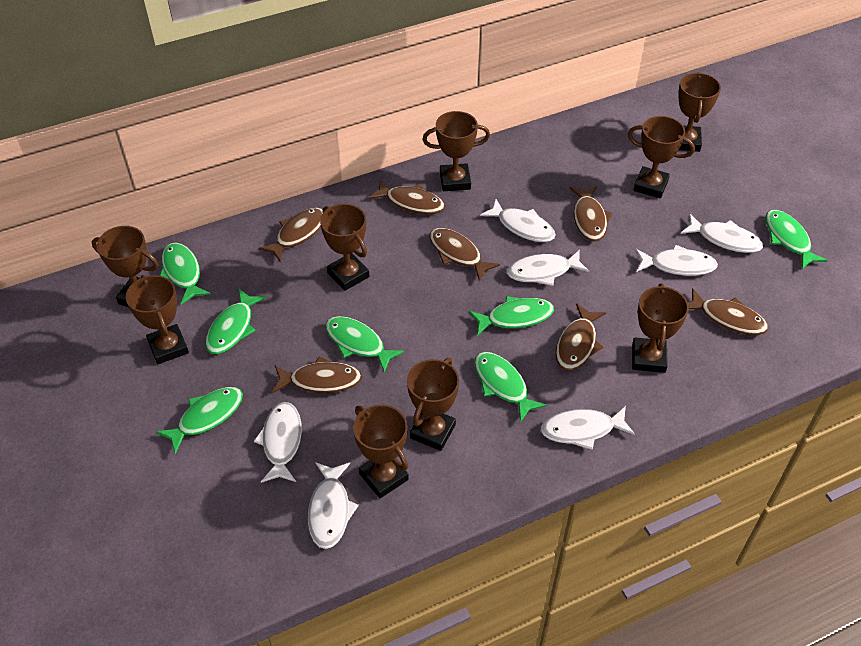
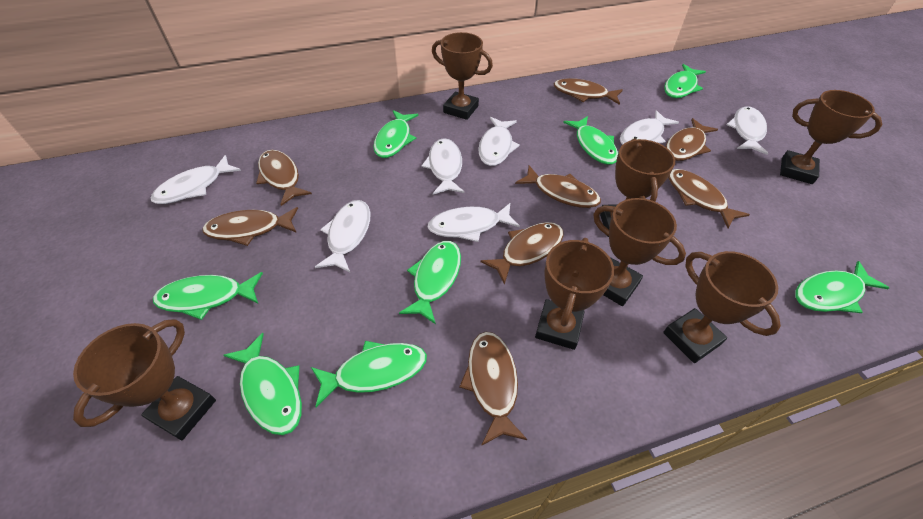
brown fish: 7 -> 8
brown trophy: 9 -> 7
green fish: 7 -> 8

